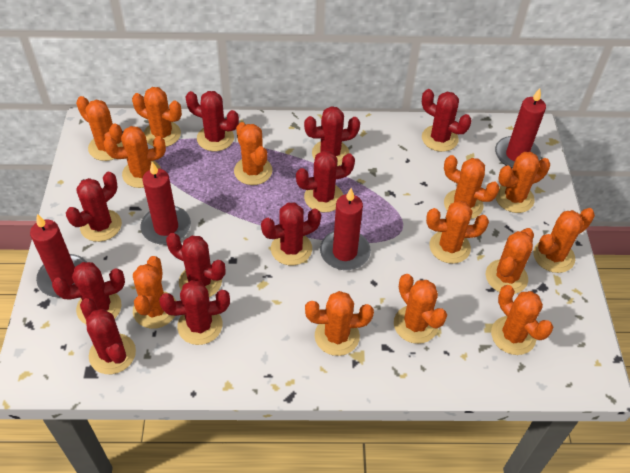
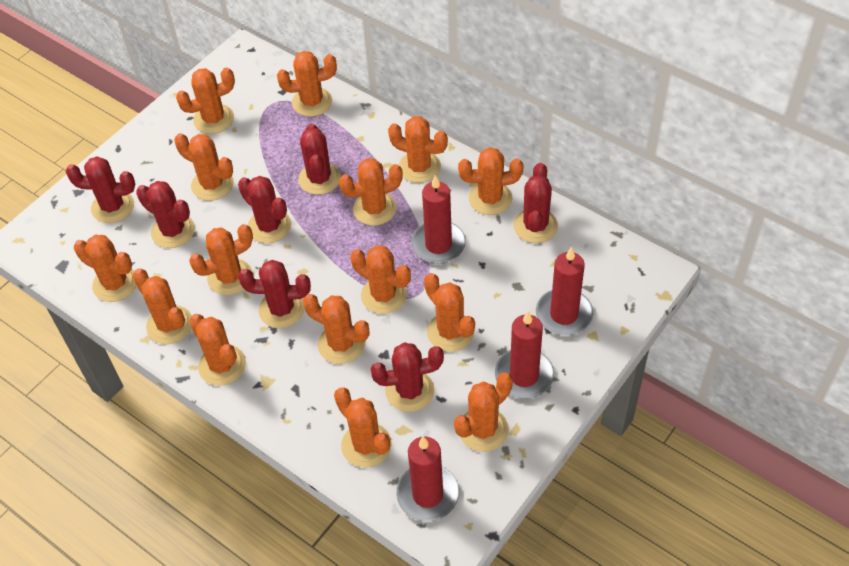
orange cactus: 13 -> 15
red cactus: 10 -> 7

